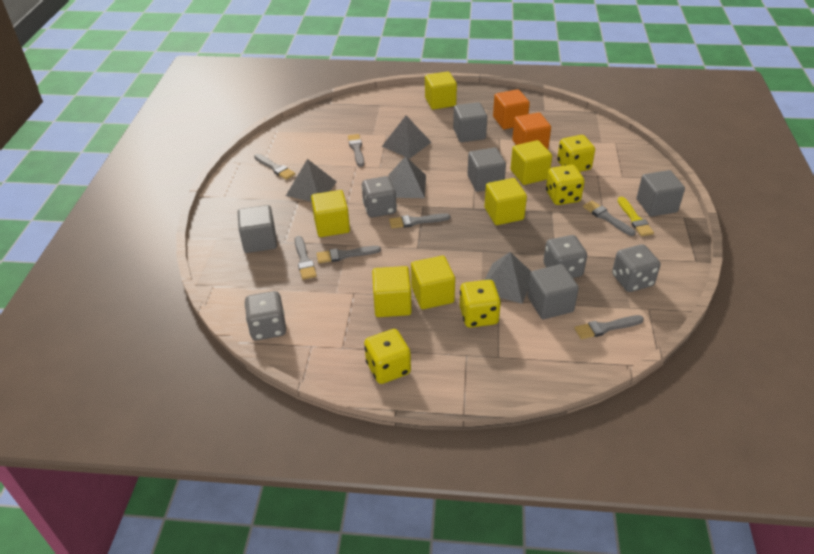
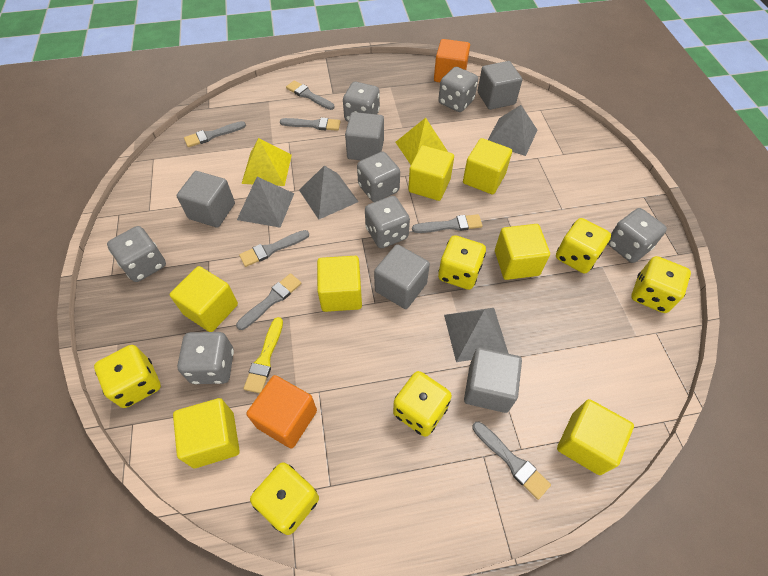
grey dice: 4 -> 7
yellow cube: 6 -> 7
yellow dice: 4 -> 6
yellow pyramid: 0 -> 2

